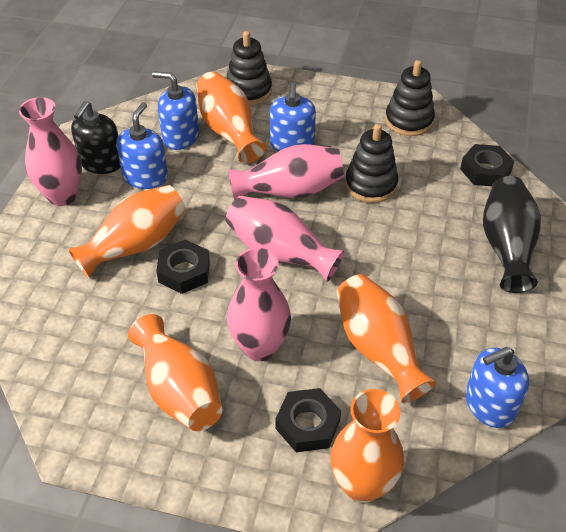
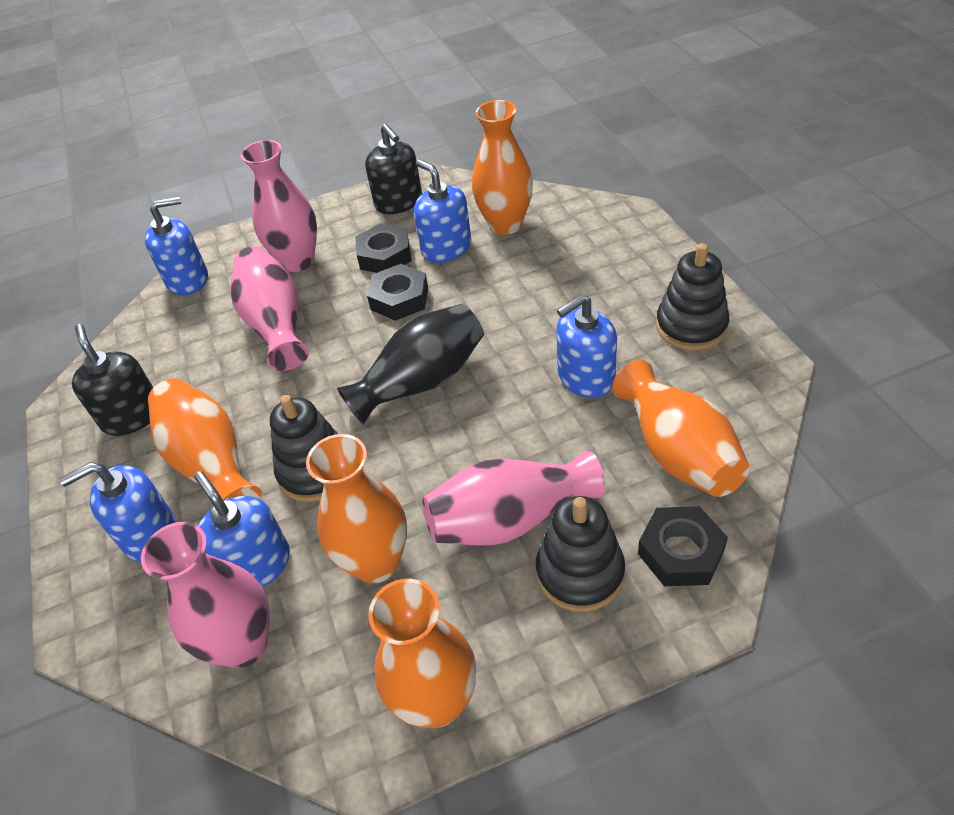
black soap dispenser: 1 -> 2
blue soap dispenser: 4 -> 5

